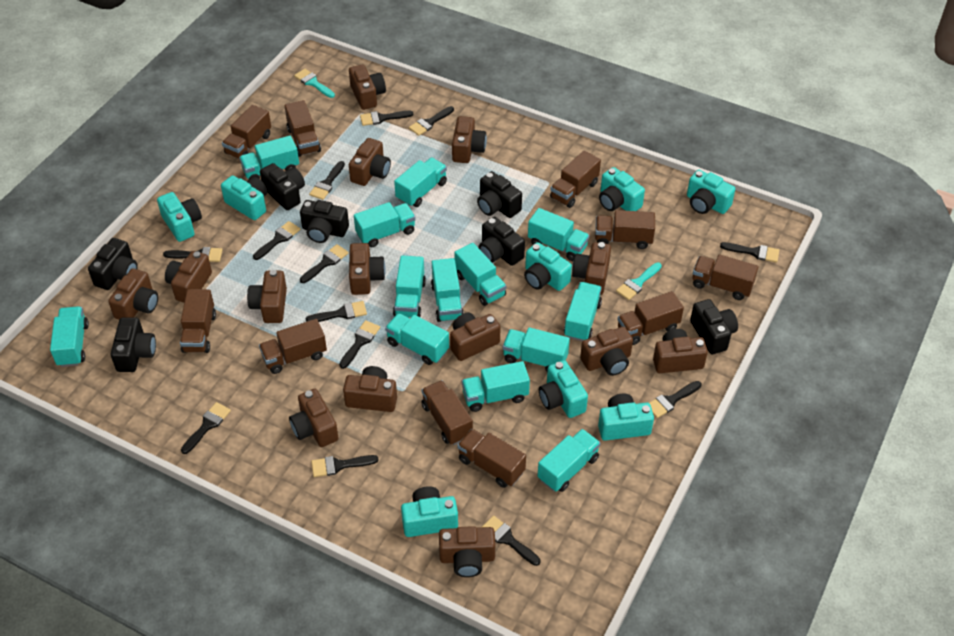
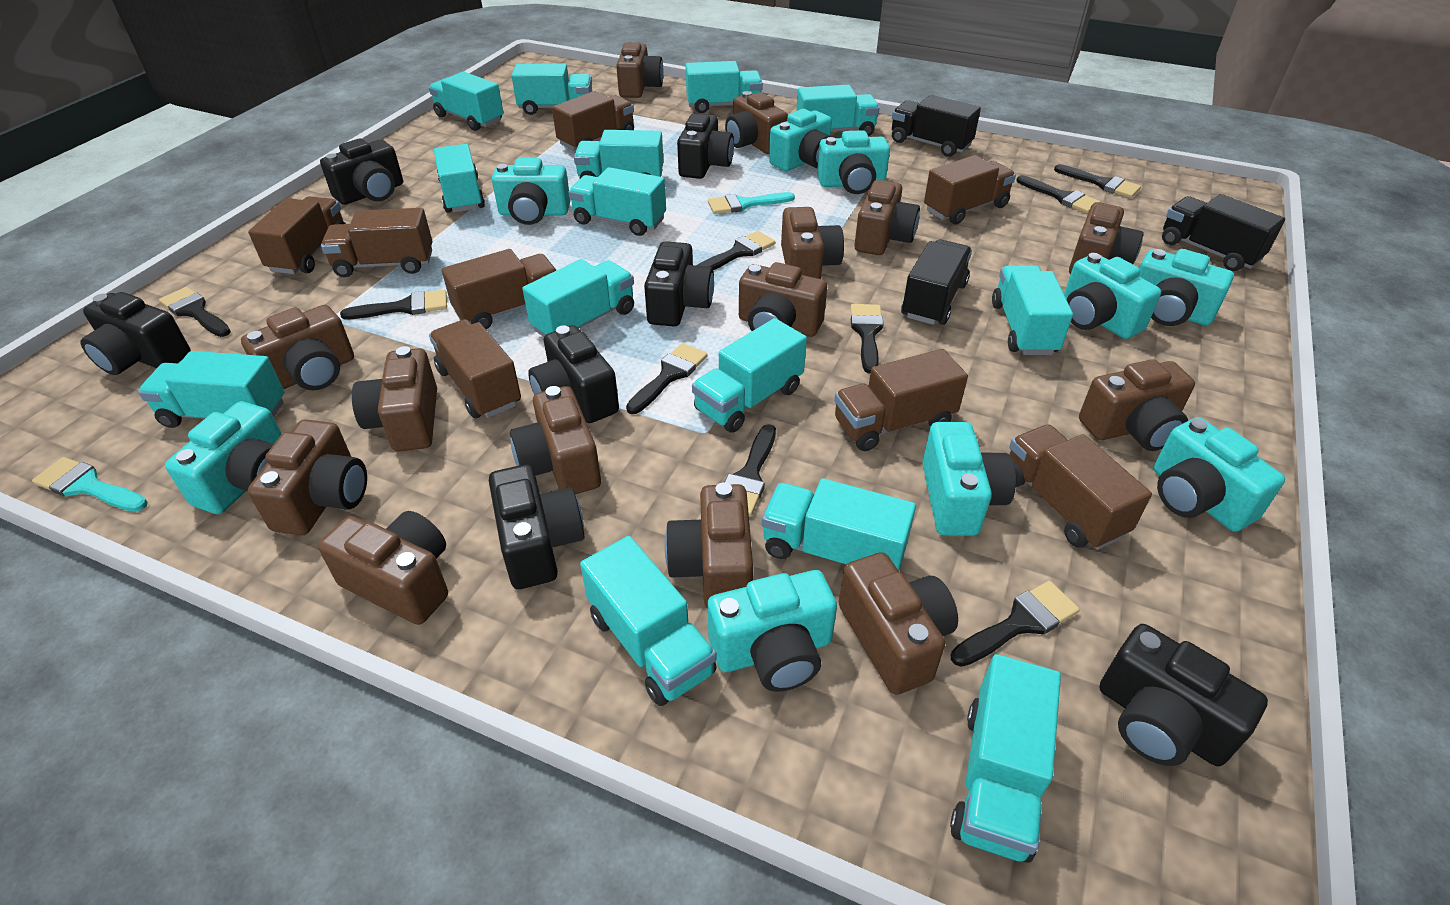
black brush: 13 -> 9
black truck: 0 -> 3
brown truck: 10 -> 8
turquoise camera: 8 -> 9
turquoise truck: 13 -> 14

